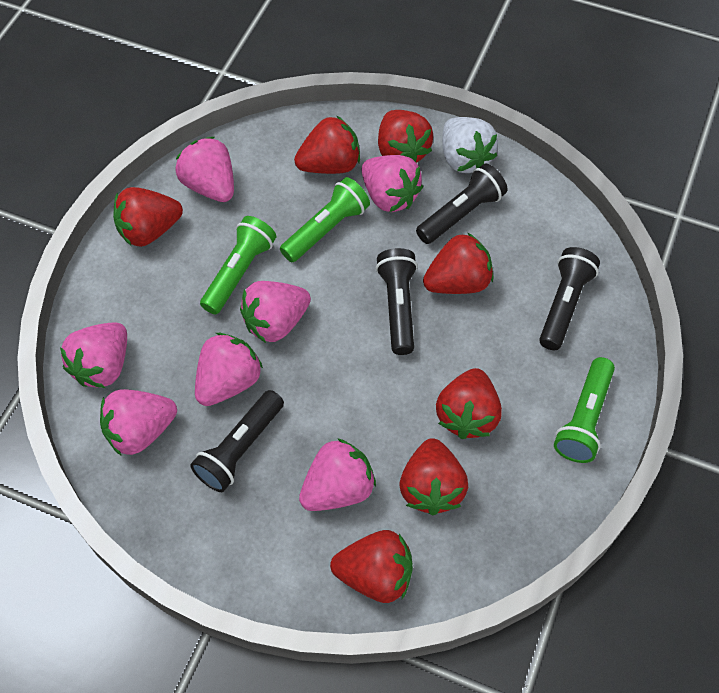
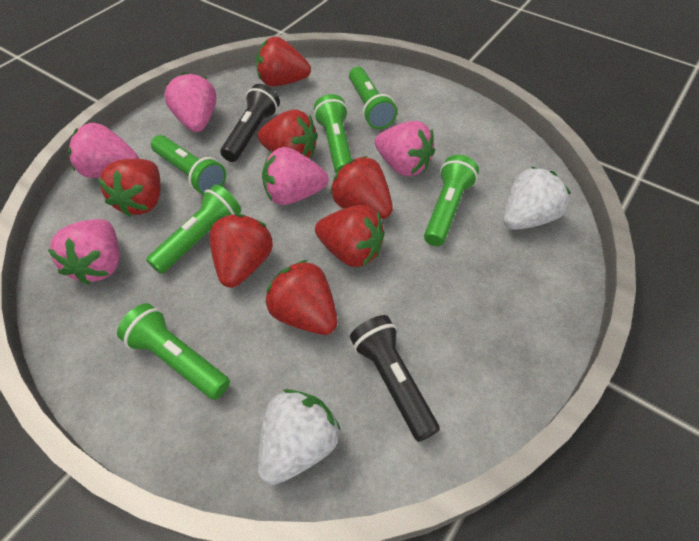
black flashlight: 4 -> 2
green flashlight: 3 -> 6
pink strawberry: 7 -> 5
white strawberry: 1 -> 2

